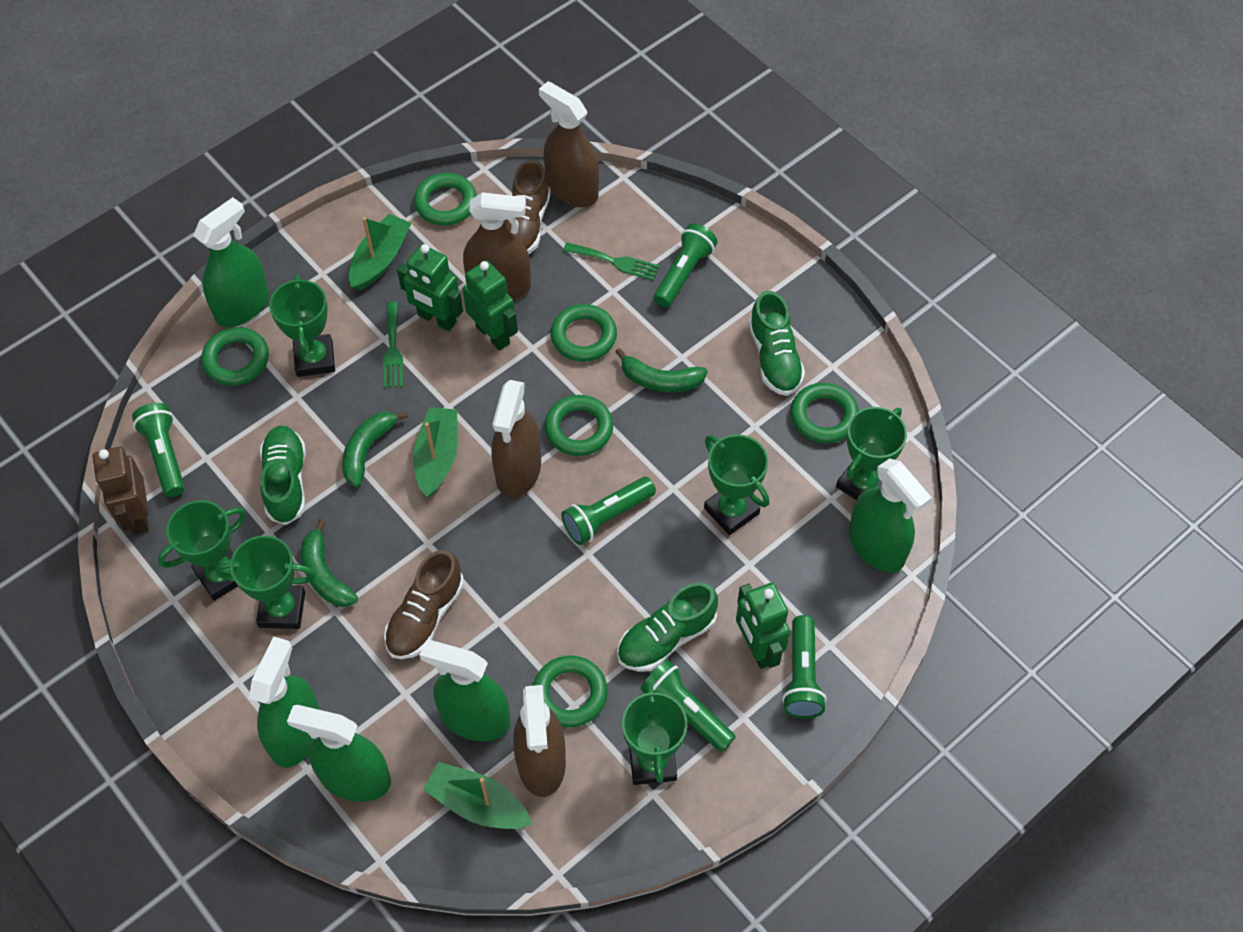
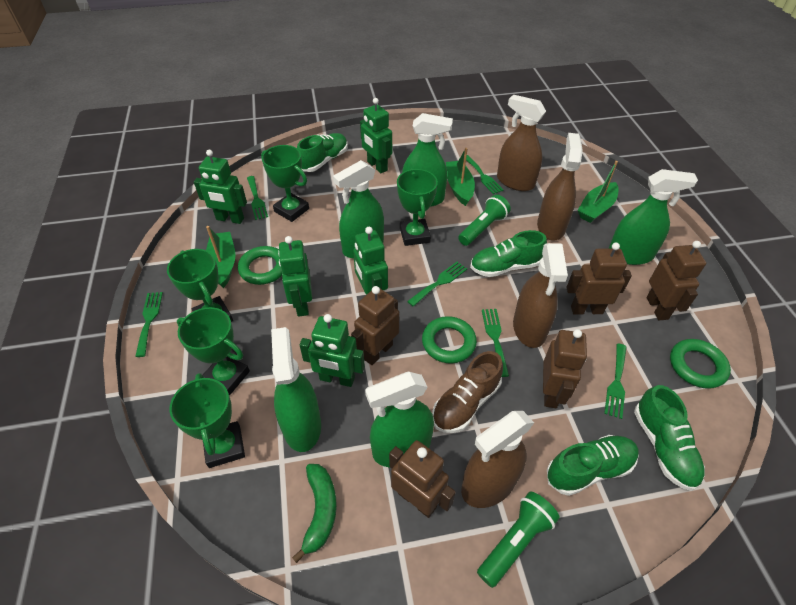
brown robot: 1 -> 5
brown shoe: 2 -> 1
green banana: 3 -> 1
green flashlight: 5 -> 2
green fork: 2 -> 6
green ring: 6 -> 3
green robot: 3 -> 5
green shoe: 3 -> 4
green trophy: 6 -> 5

